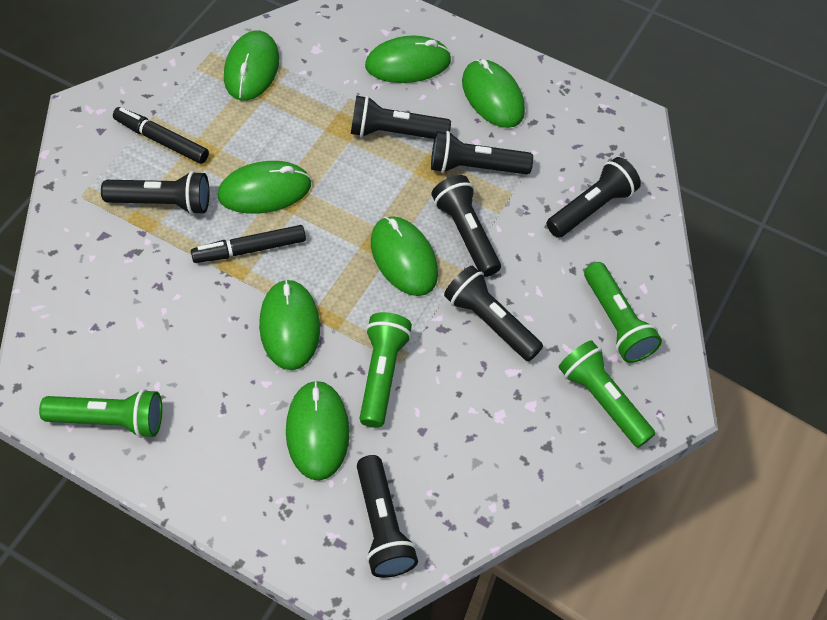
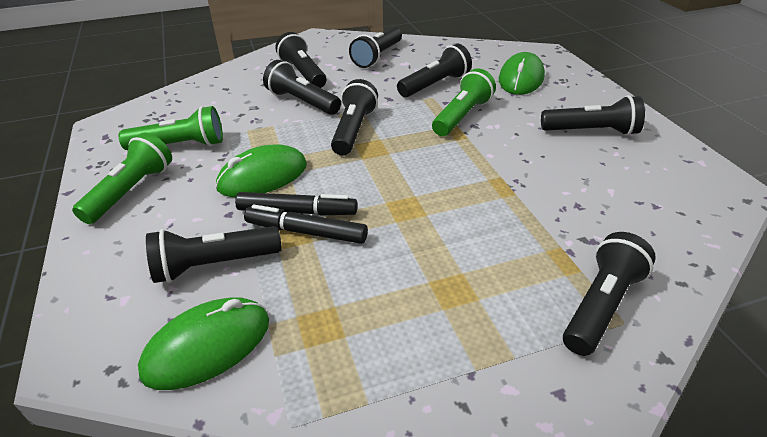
black flashlight: 7 -> 8
green flashlight: 4 -> 3
green mouse: 7 -> 3

